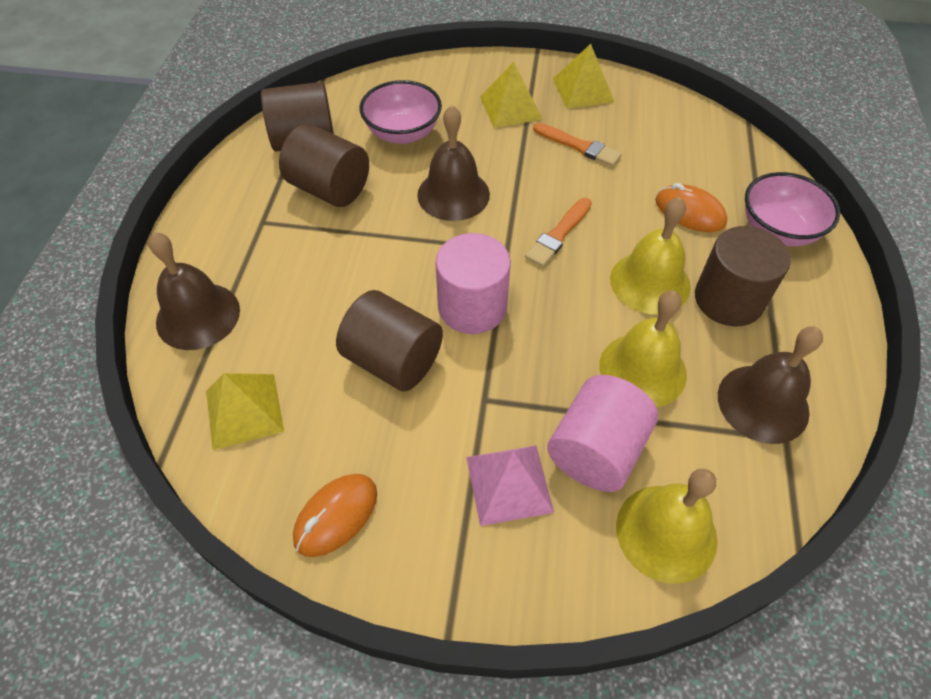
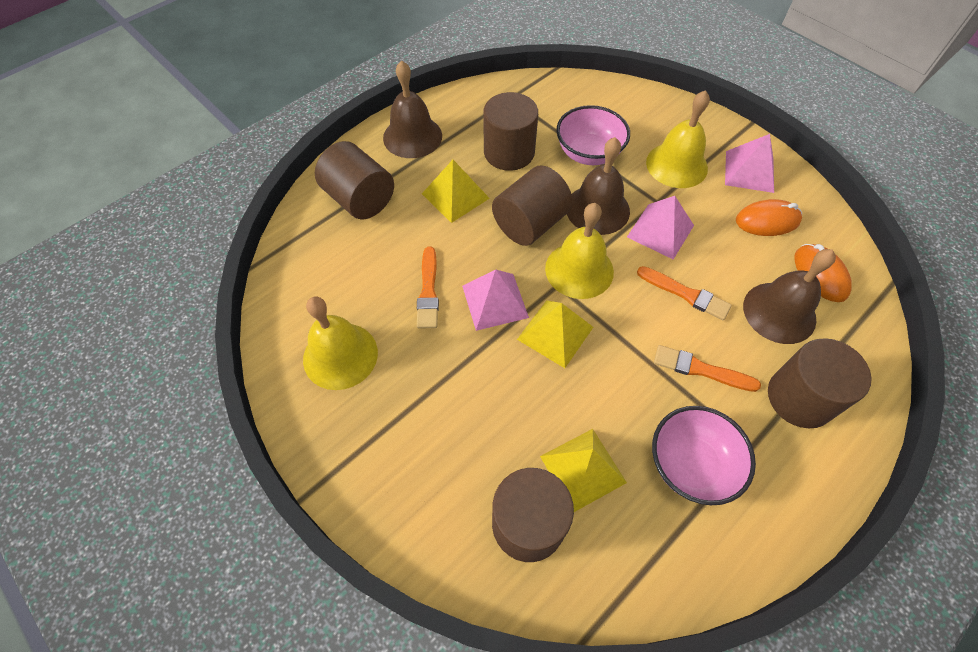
brown cylinder: 4 -> 5
orange brush: 2 -> 3
pink cylinder: 2 -> 0
pink pyramid: 1 -> 3

